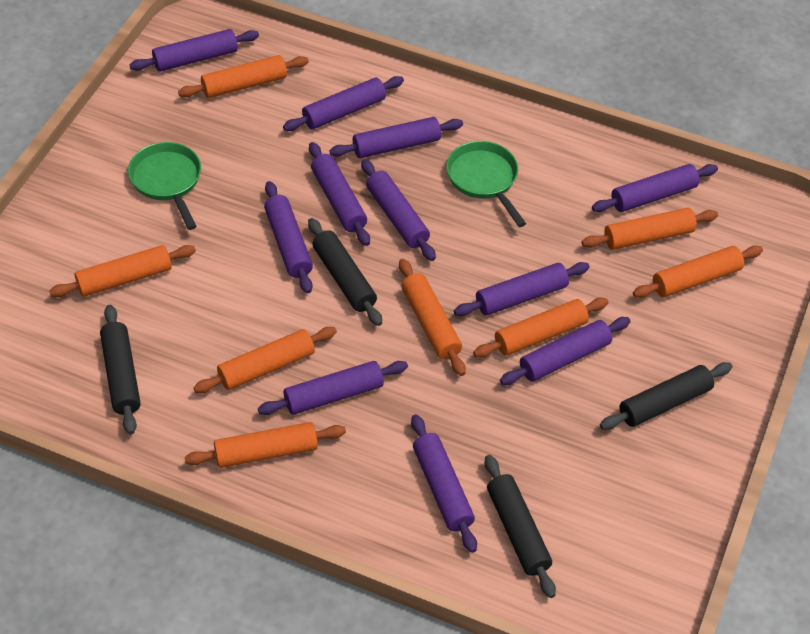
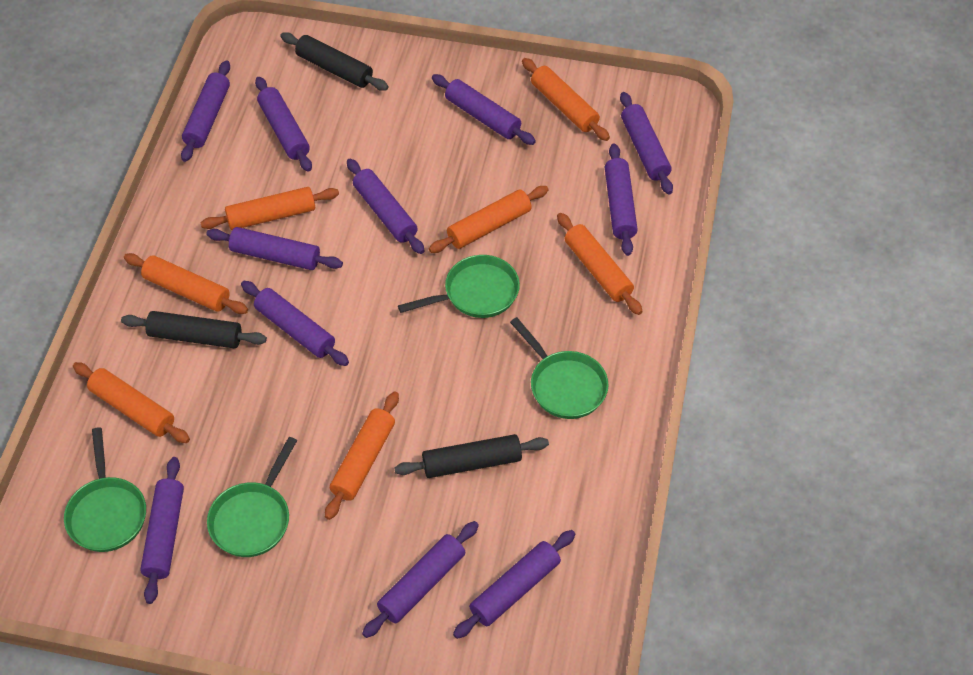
black rolling pin: 4 -> 3
green pan: 2 -> 4
orange rolling pin: 8 -> 7

